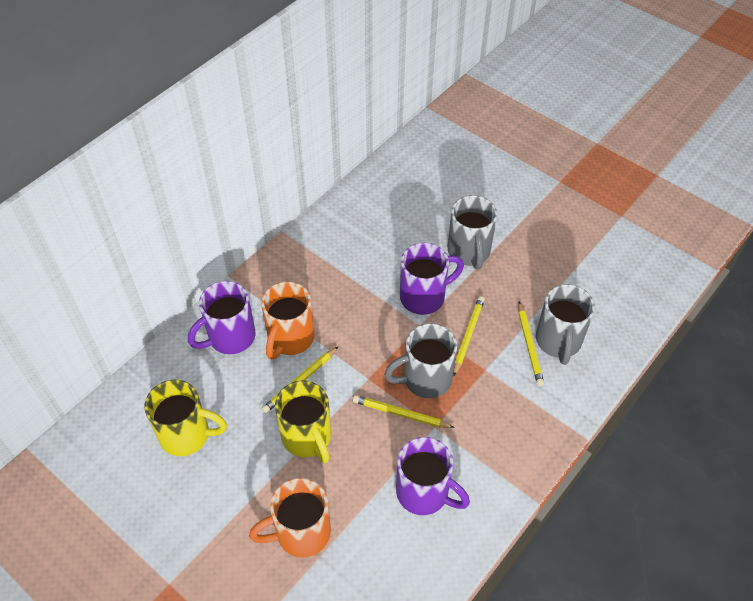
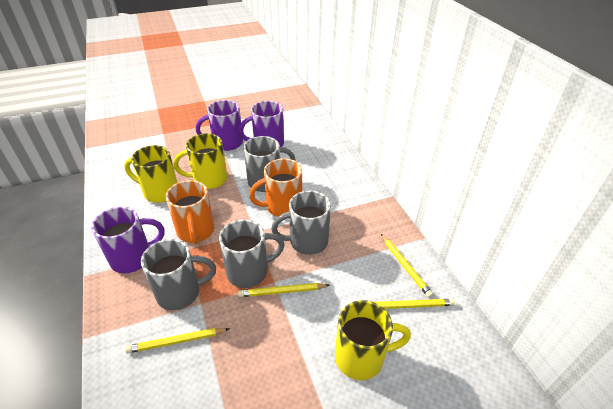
grey mug: 3 -> 4
yellow mug: 2 -> 3

